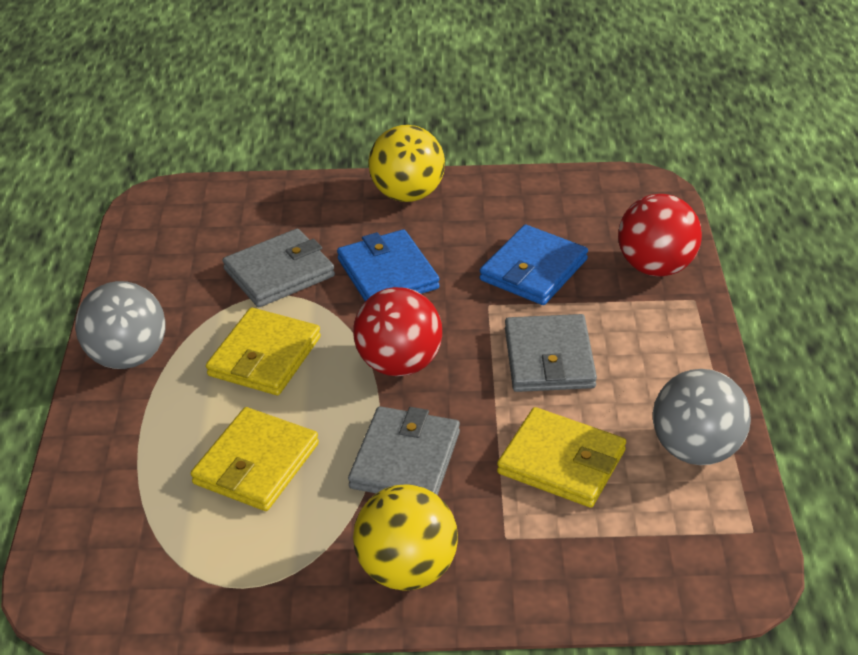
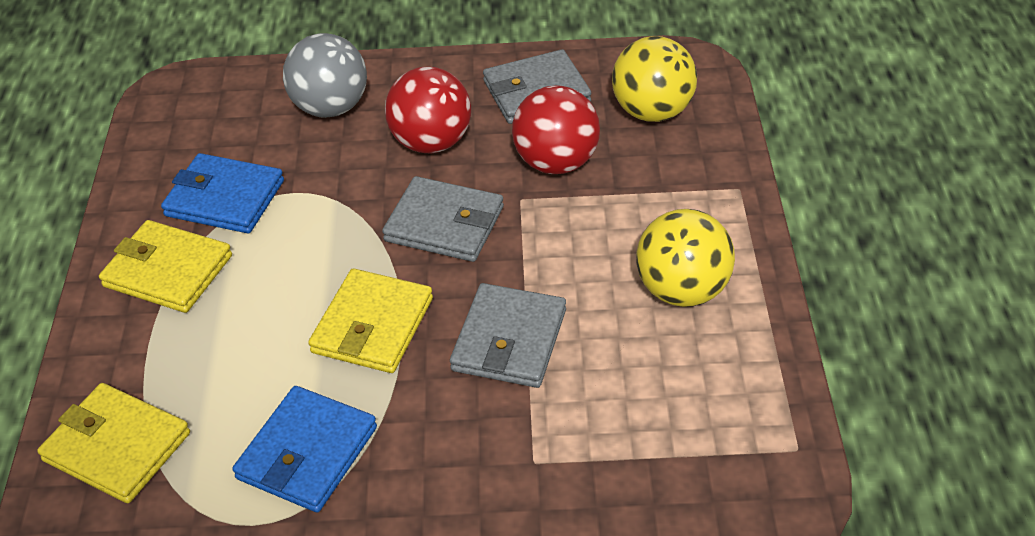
grey ball: 2 -> 1

